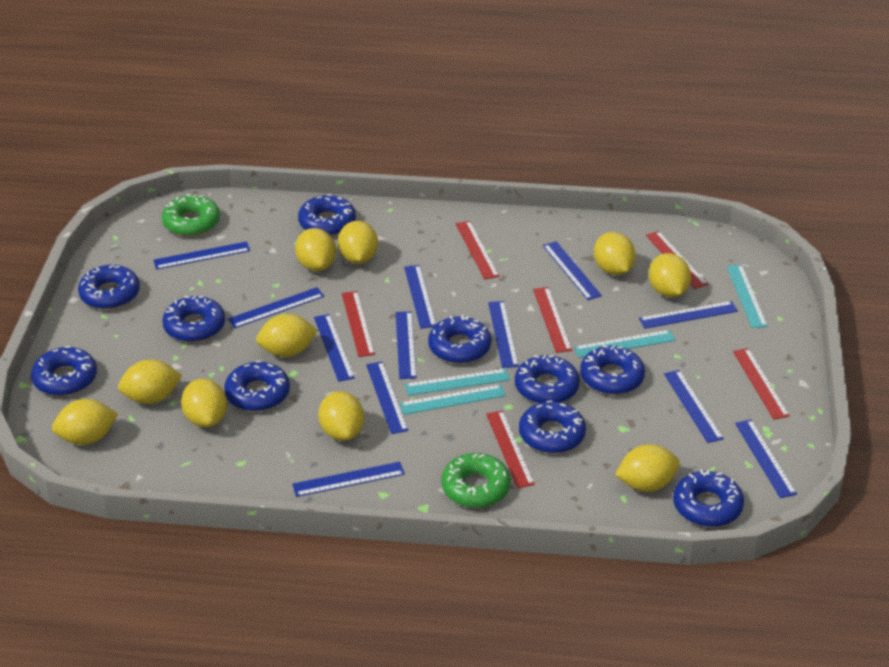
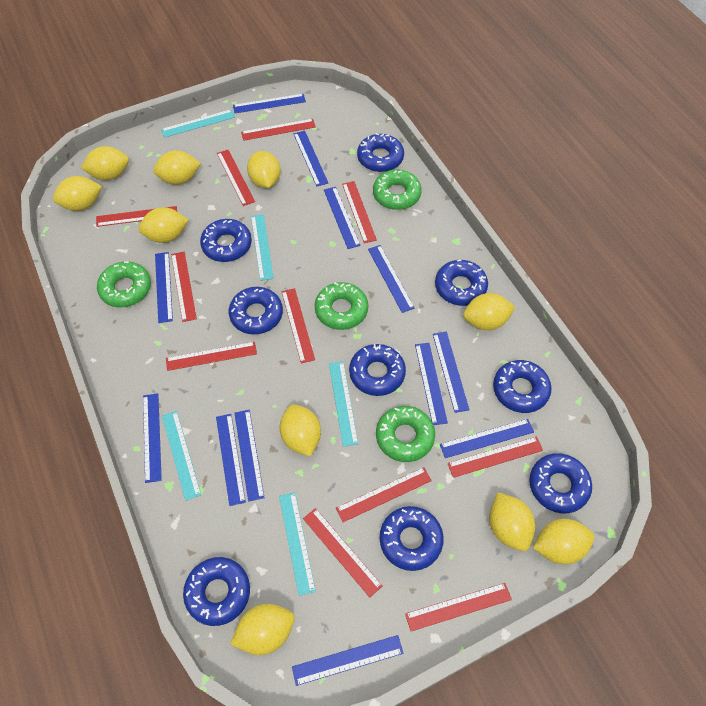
blue donut: 10 -> 9
green donut: 2 -> 4
red ruler: 6 -> 11
turquoise ruler: 4 -> 5

